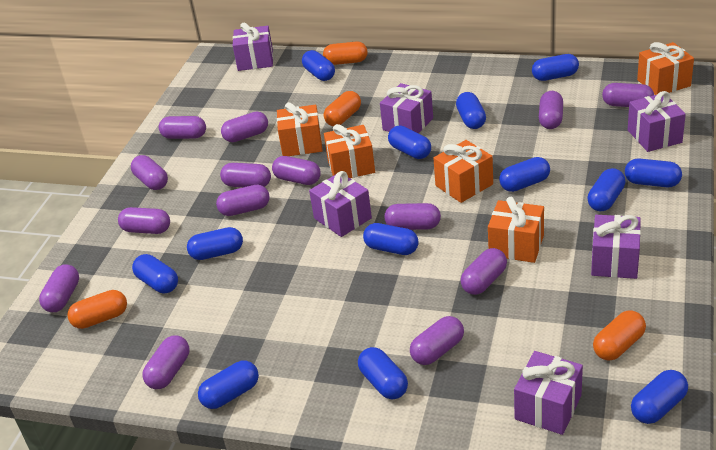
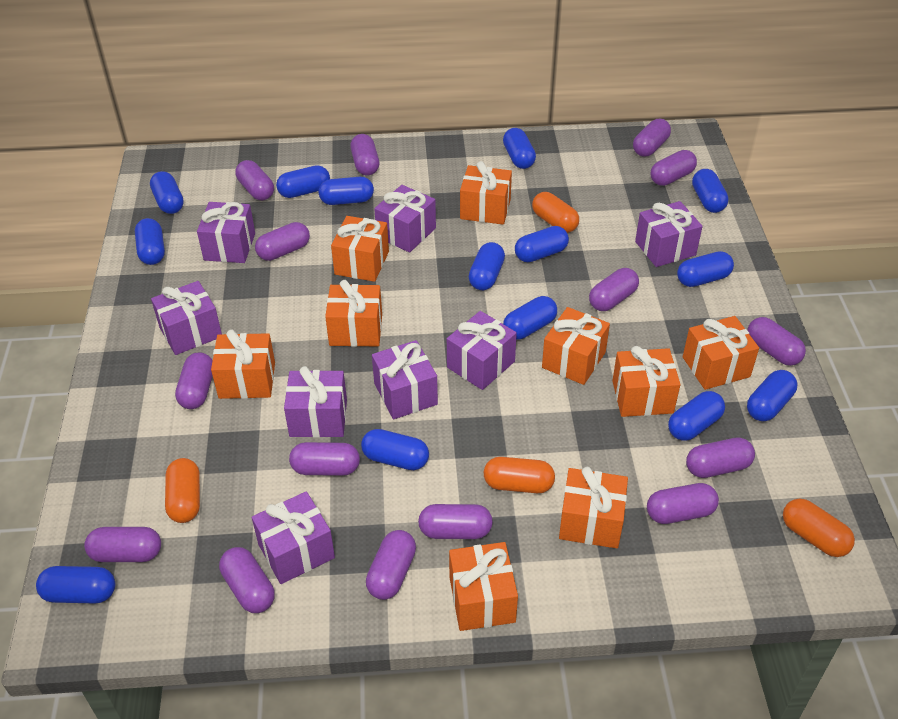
blue capsule: 13 -> 14
orange gift: 5 -> 9
purple capsule: 14 -> 15
purple gift: 6 -> 8

